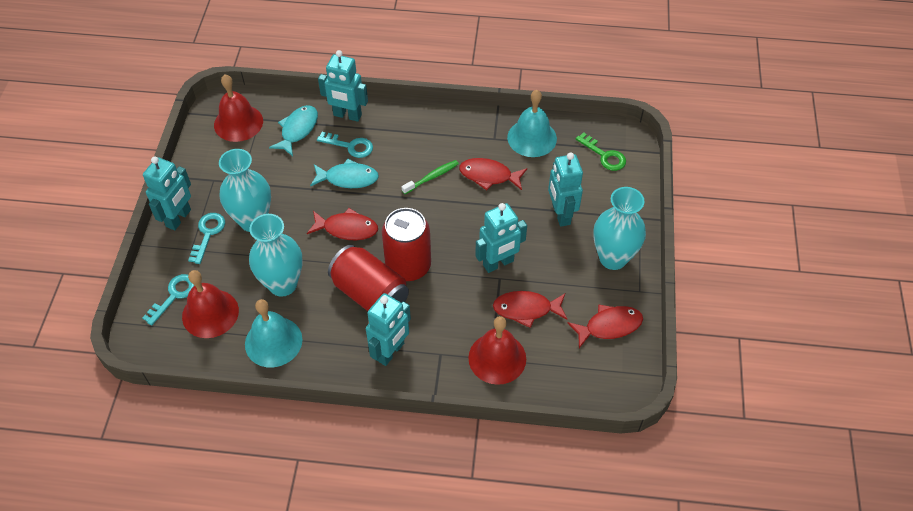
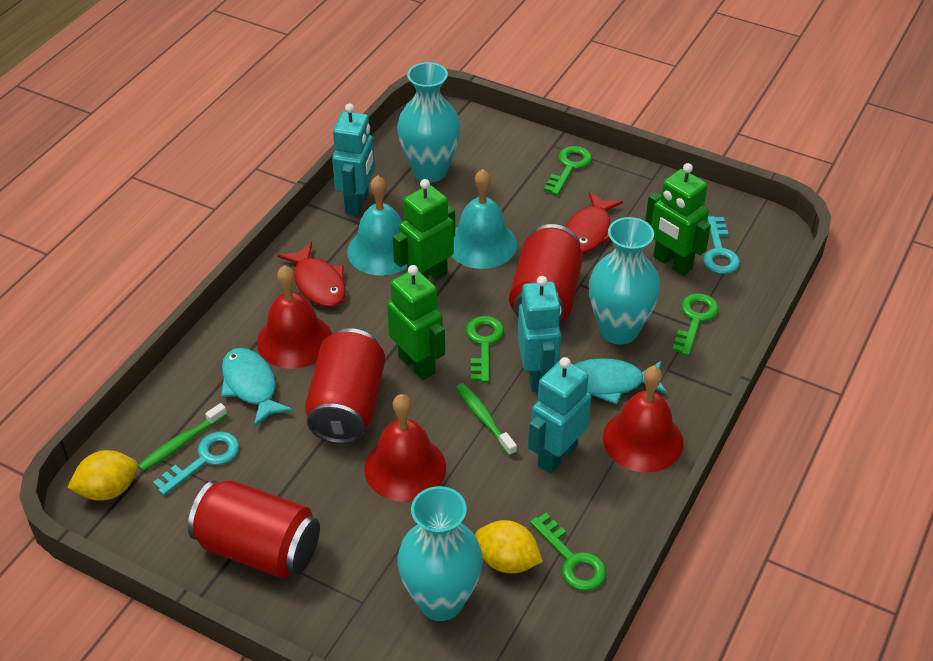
green key: 1 -> 4
green robot: 0 -> 3
green toothbrush: 1 -> 2
red can: 2 -> 3
red fish: 4 -> 2
turquoise key: 3 -> 2
turquoise robot: 5 -> 3
yellow lemon: 0 -> 2

